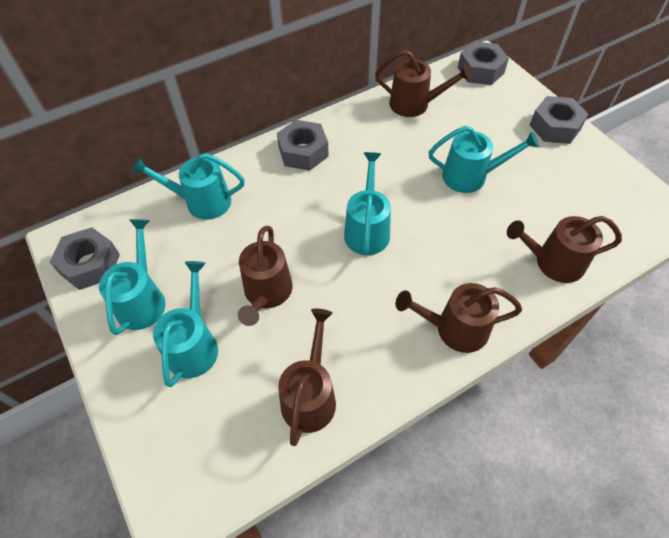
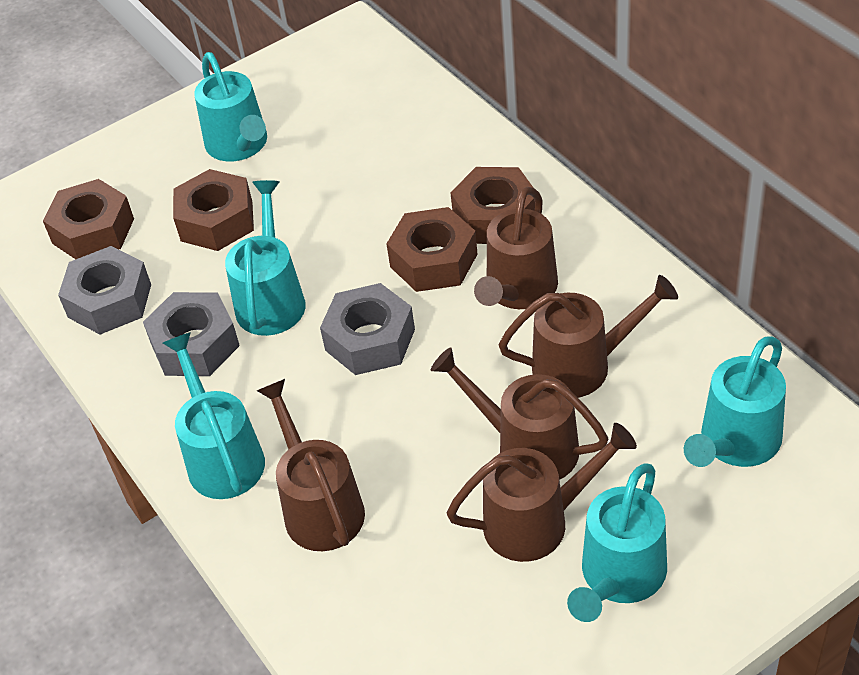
brown nut: 0 -> 4
grey nut: 4 -> 3

